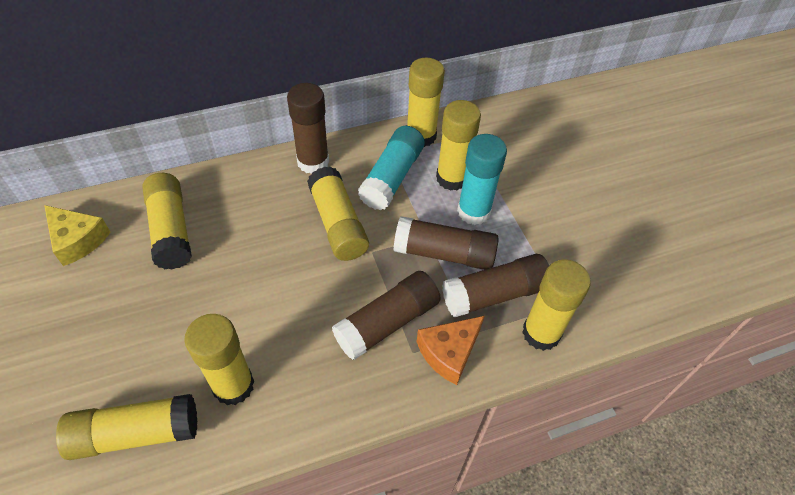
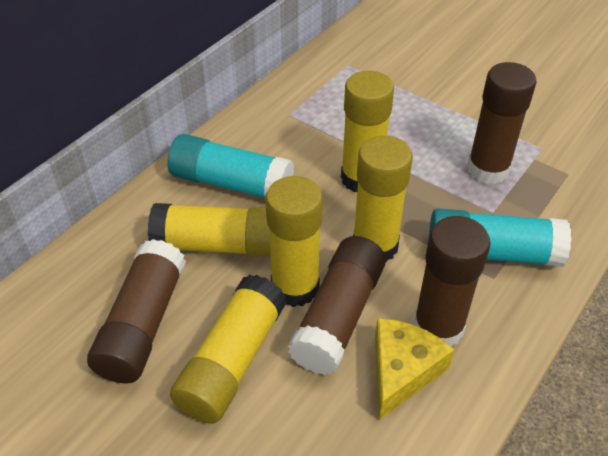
orange cheese: 1 -> 0
yellow glue stick: 7 -> 5

